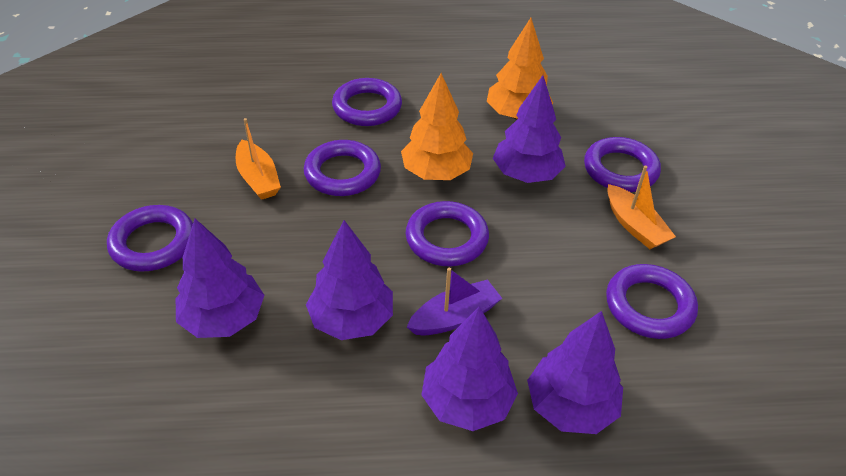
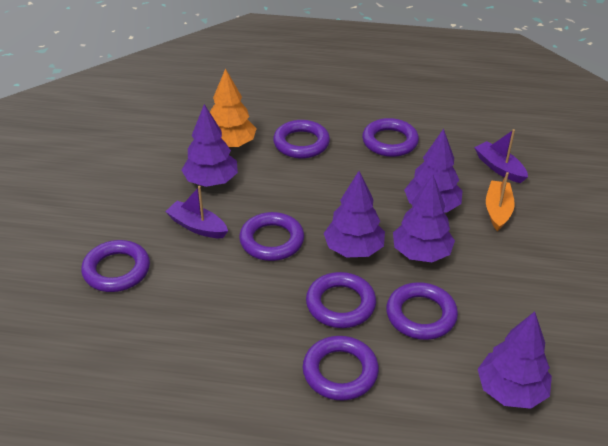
orange boat: 2 -> 1
orange tree: 2 -> 1
purple boat: 1 -> 2
purple ring: 6 -> 7

